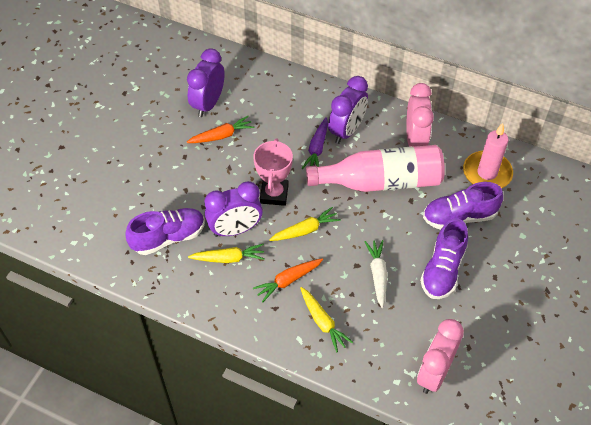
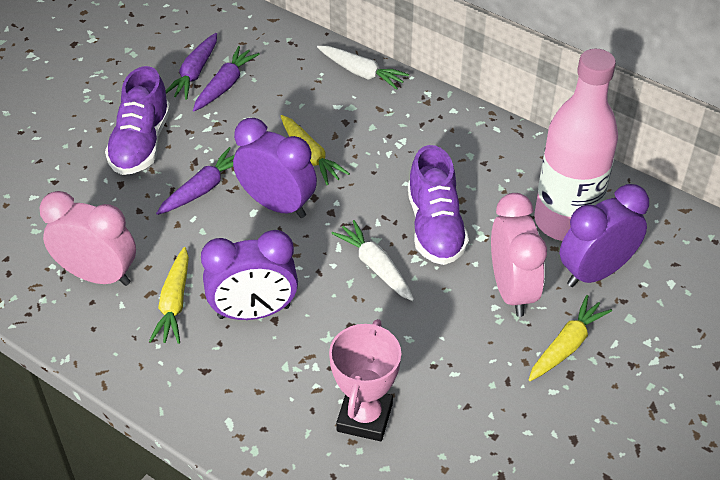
orange carrot: 2 -> 0
pink candle: 1 -> 0
purple carrot: 1 -> 3
purple shoe: 3 -> 2
white carrot: 1 -> 2

